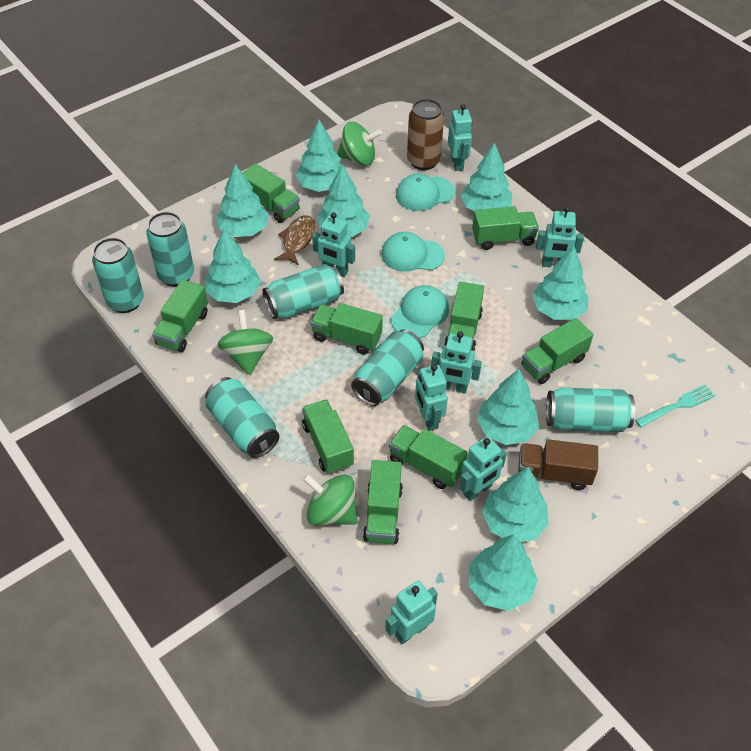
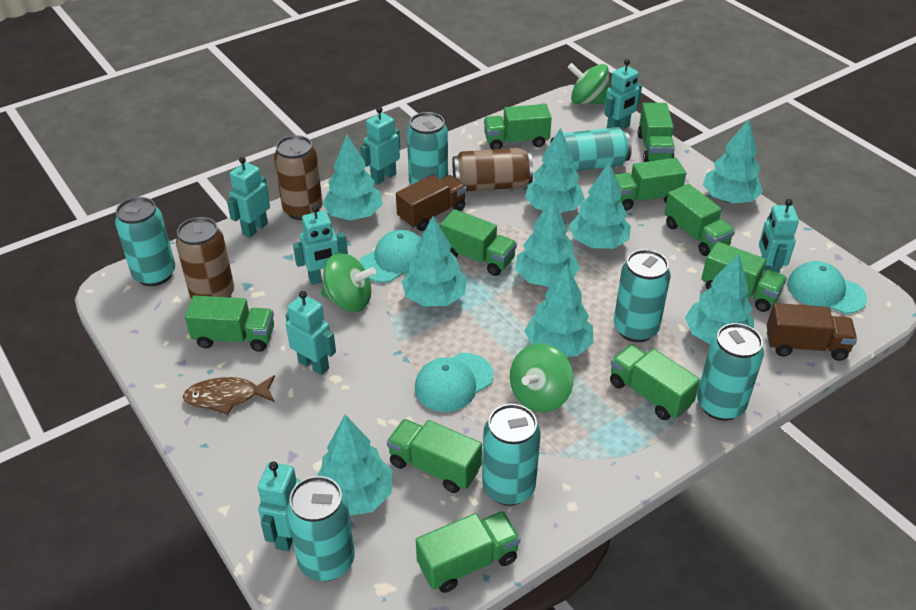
brown can: 1 -> 3
brown truck: 1 -> 2
green truck: 9 -> 10
turquoise can: 6 -> 7
turquoise fork: 1 -> 0

